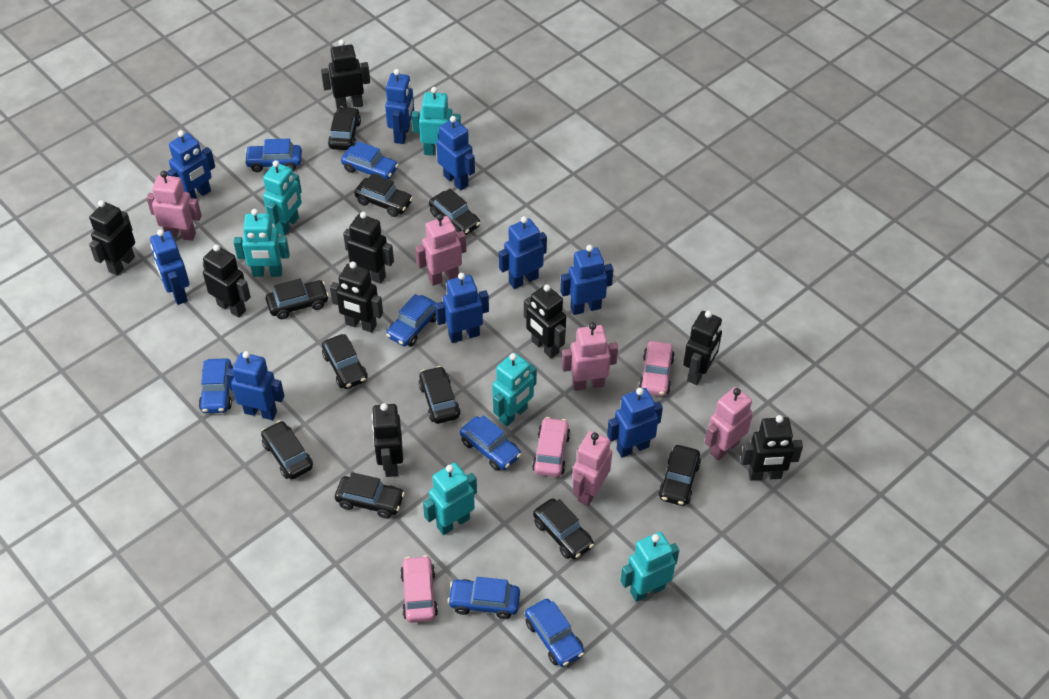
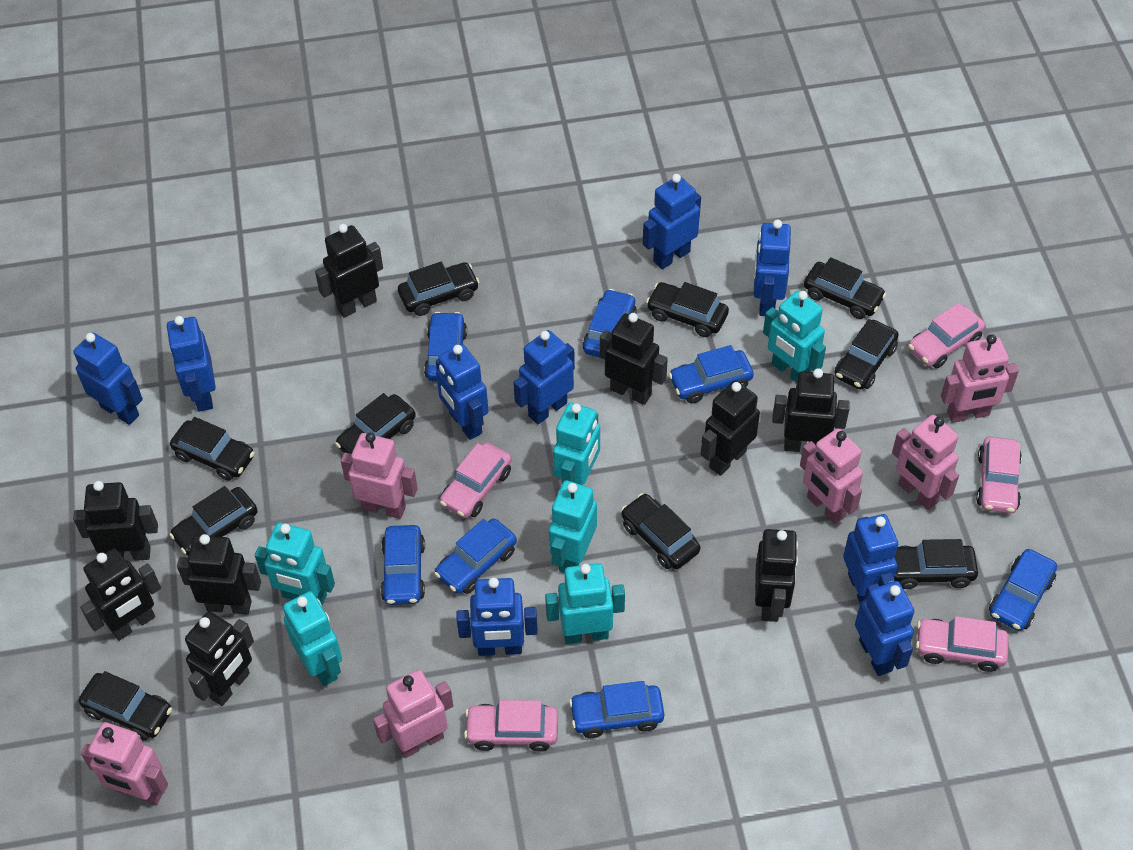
pink car: 3 -> 5
pink robot: 5 -> 6

